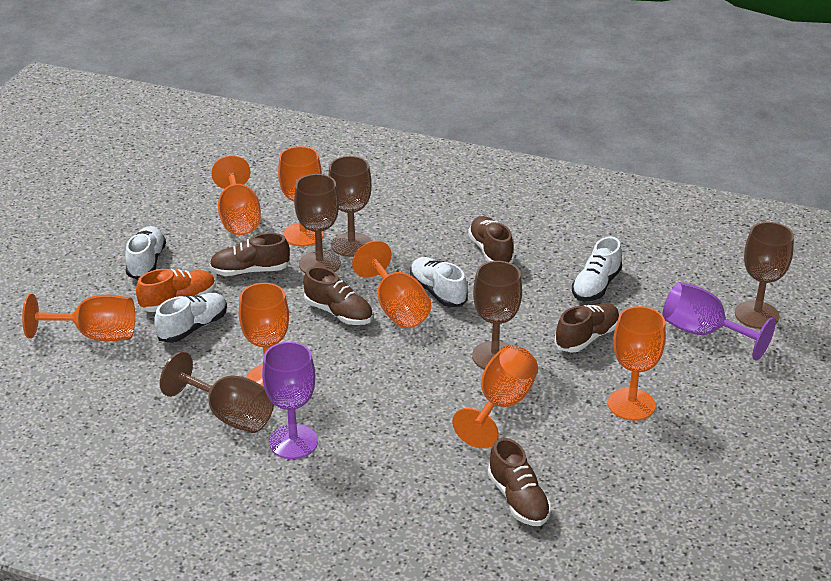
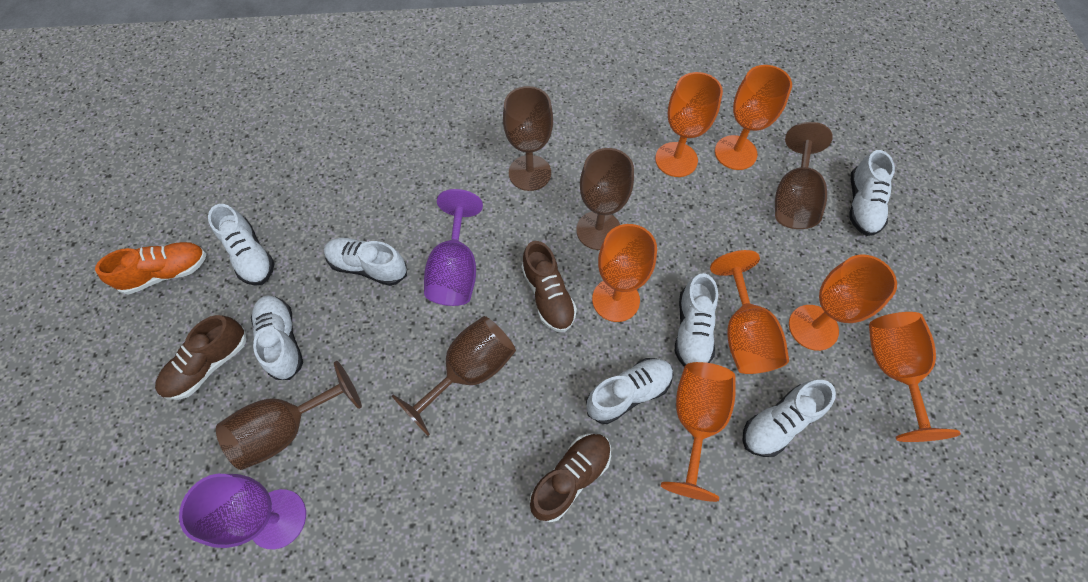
brown shoe: 5 -> 3
white shoe: 4 -> 7

